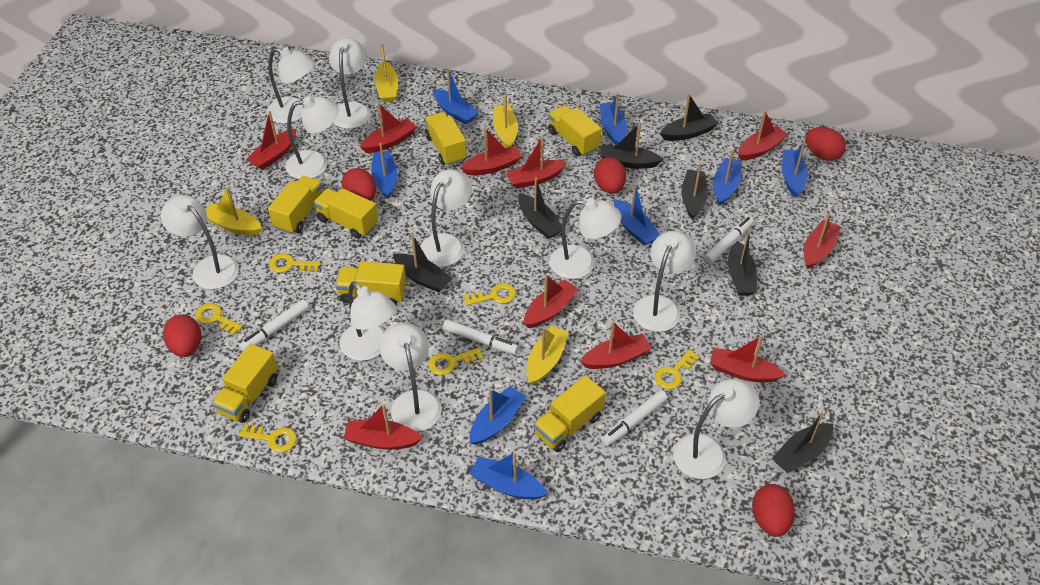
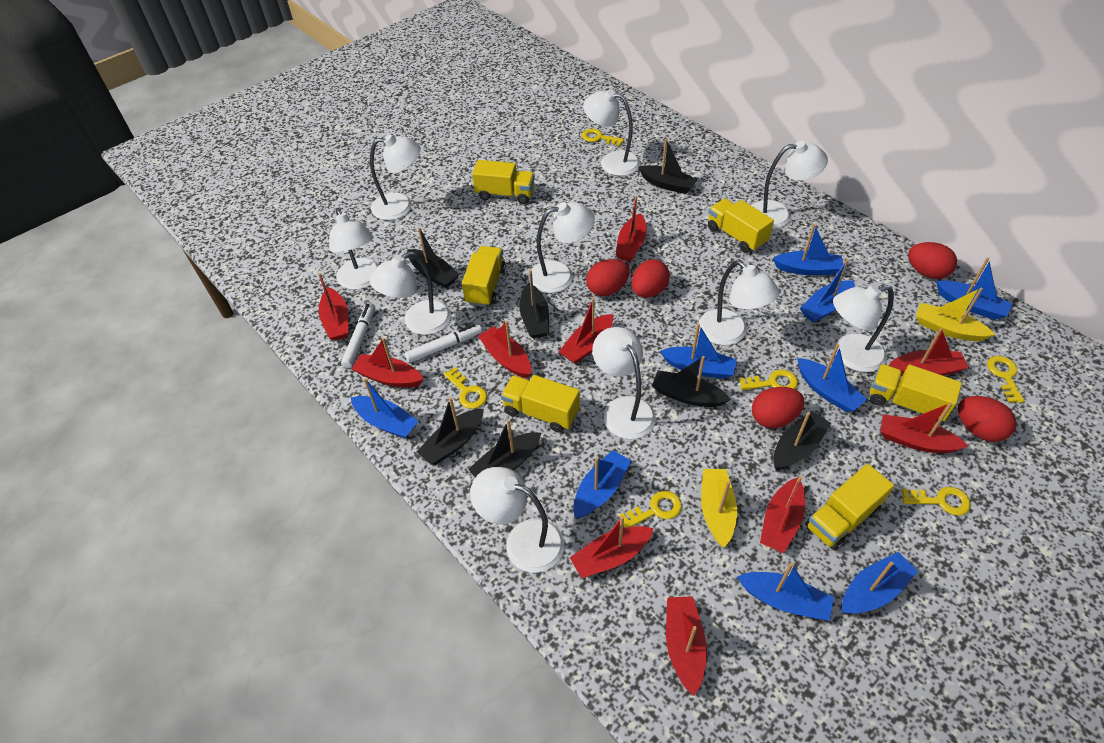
blue boat: 8 -> 9
white marker: 4 -> 2
yellow boat: 4 -> 2
yellow truck: 7 -> 6

